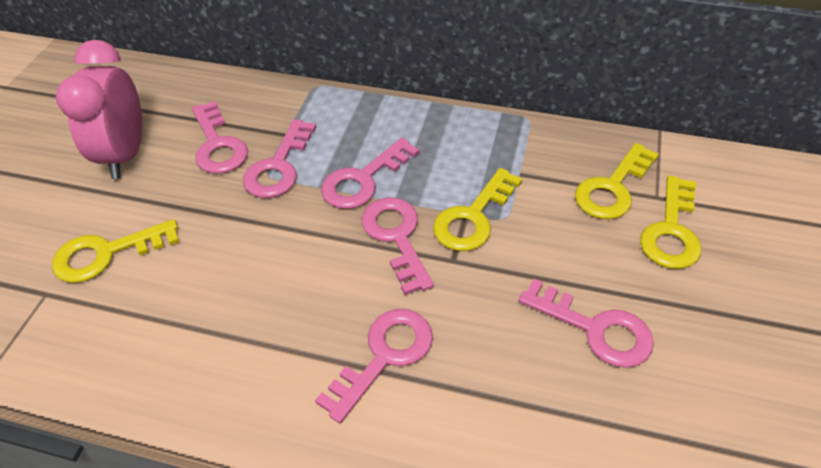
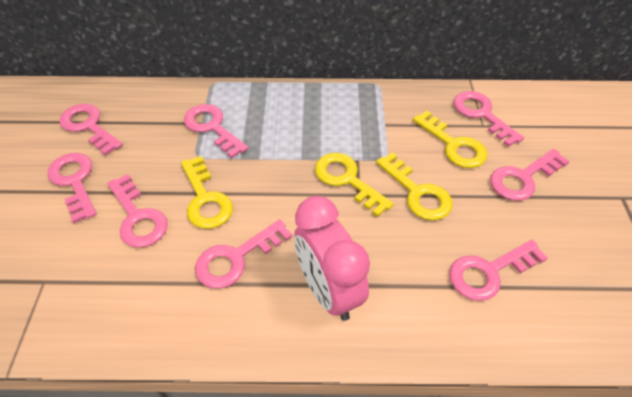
pink key: 6 -> 8

